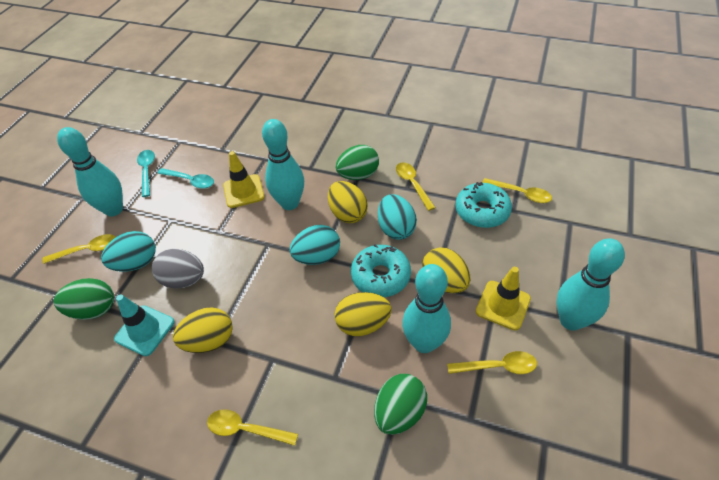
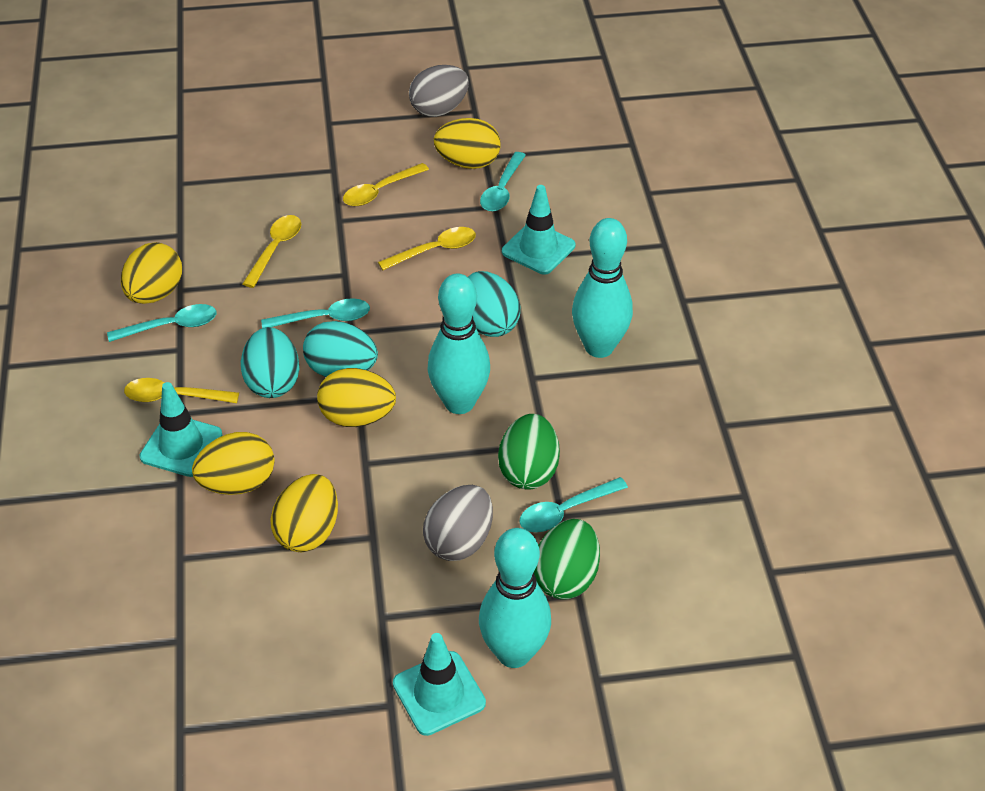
green egg: 3 -> 2
grey egg: 1 -> 2
turquoise bowling pin: 4 -> 3
turquoise donut: 2 -> 0
turquoise spoon: 2 -> 4
turquoise traffic cone: 1 -> 3
yellow egg: 4 -> 5
yellow spoon: 5 -> 4
yellow traffic cone: 2 -> 0

